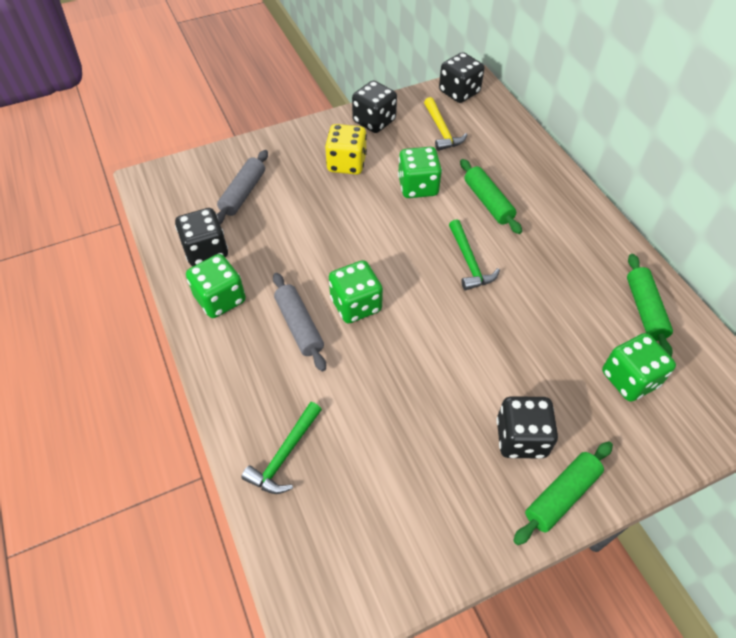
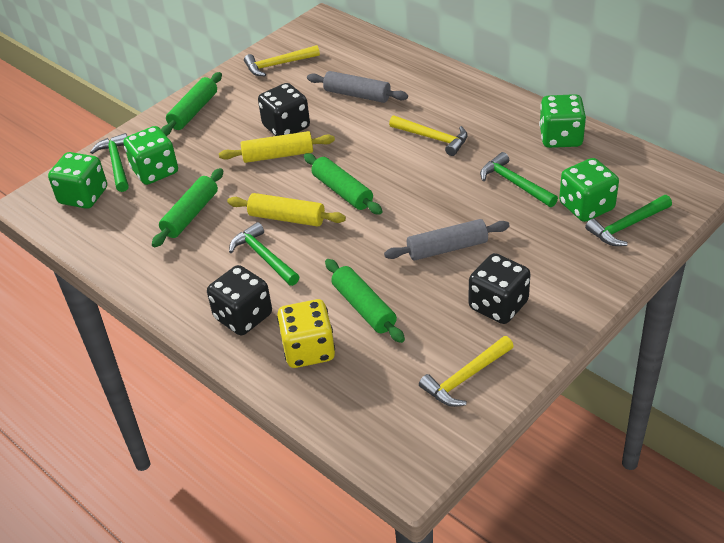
black dice: 4 -> 3
green hammer: 2 -> 4
green rolling pin: 3 -> 4
yellow hammer: 1 -> 3
yellow rolling pin: 0 -> 2

